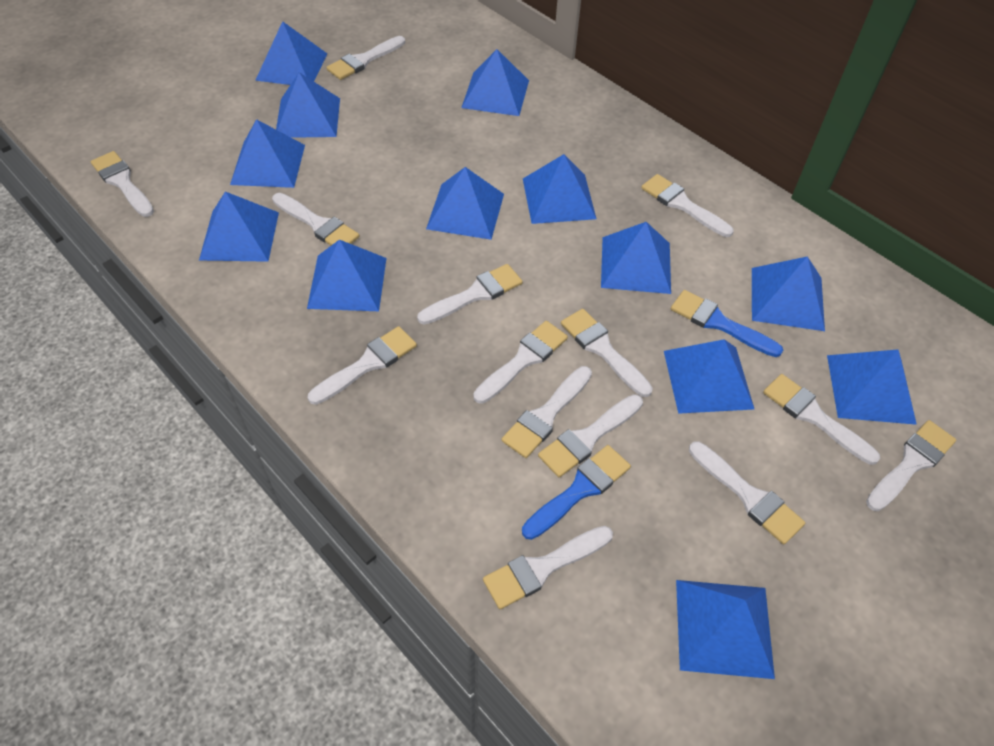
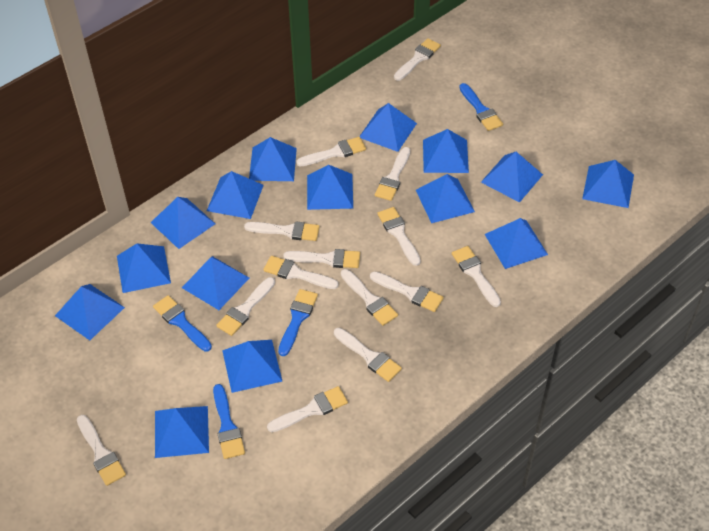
blue brush: 2 -> 4
blue pyramid: 13 -> 15

